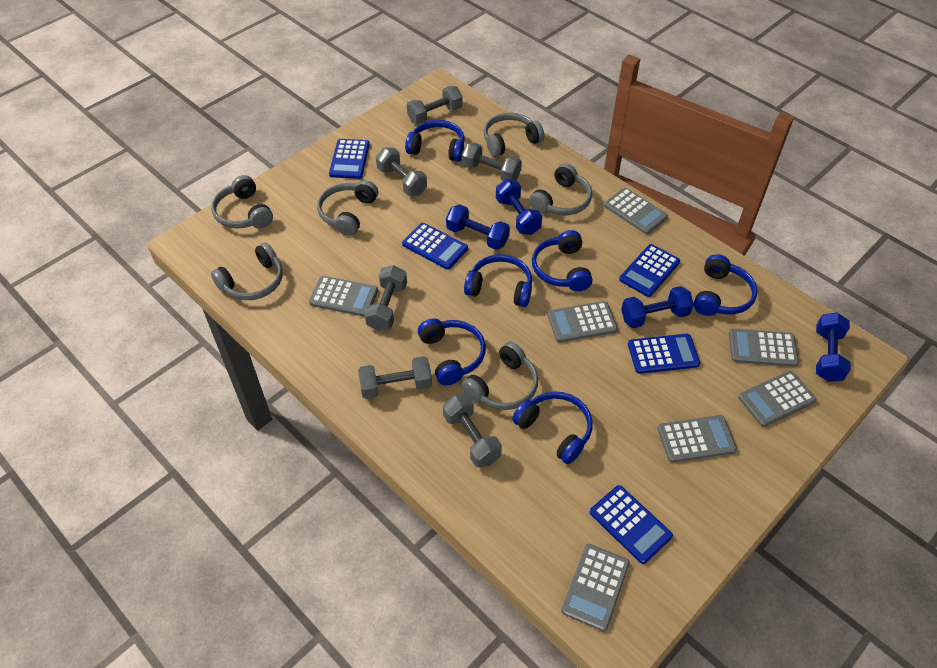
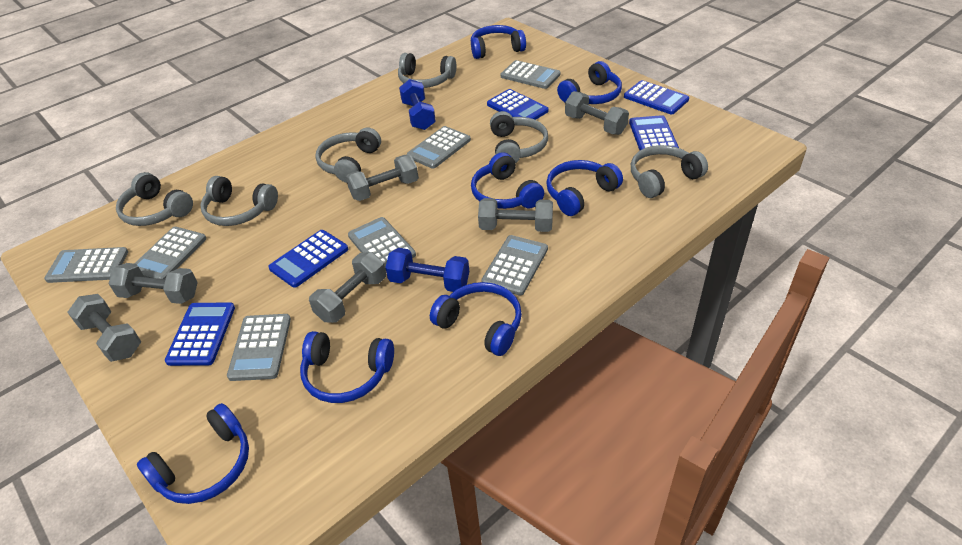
blue dumbbell: 4 -> 2
blue headphones: 6 -> 7

